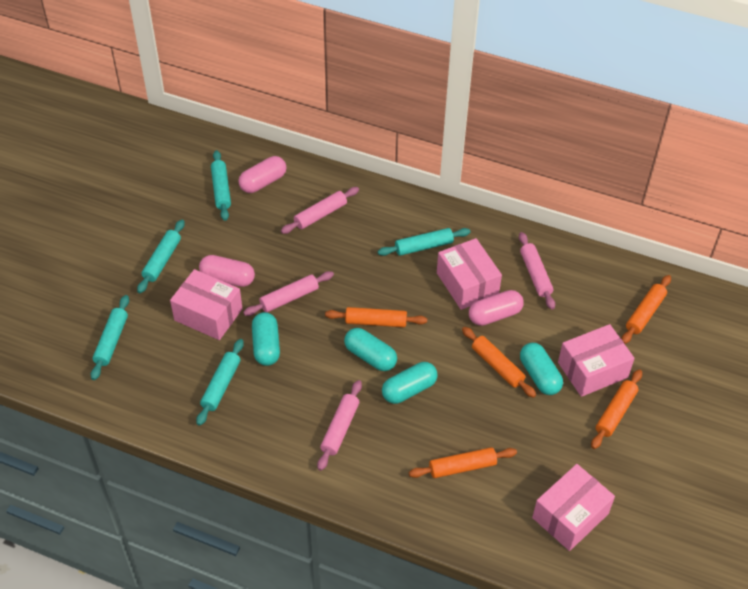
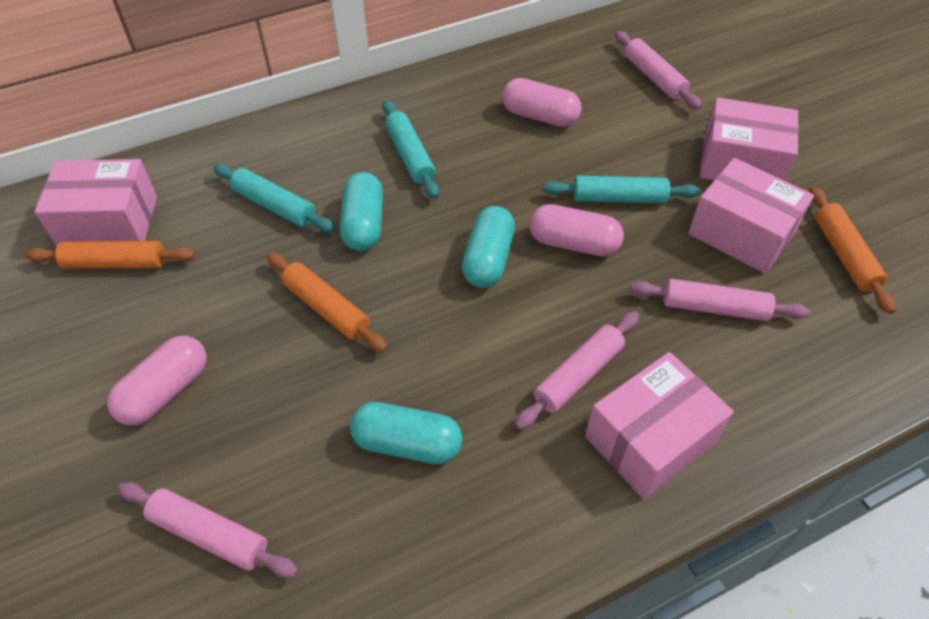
orange rolling pin: 5 -> 3
turquoise capsule: 4 -> 3
turquoise rolling pin: 5 -> 3

